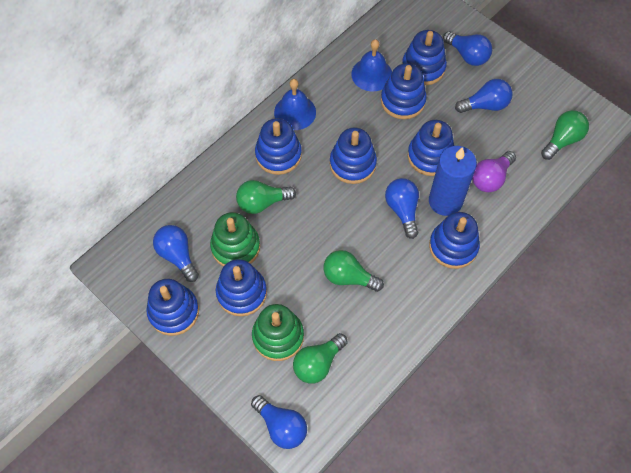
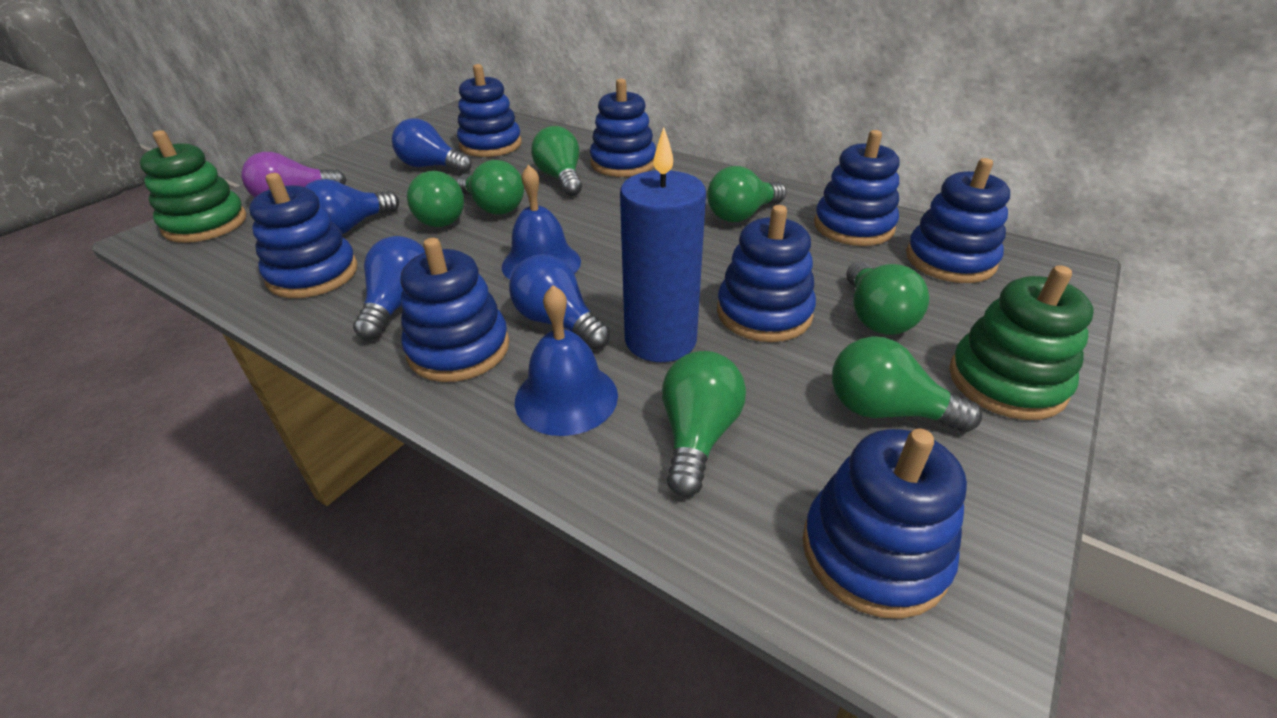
blue light bulb: 5 -> 4
green light bulb: 4 -> 7

